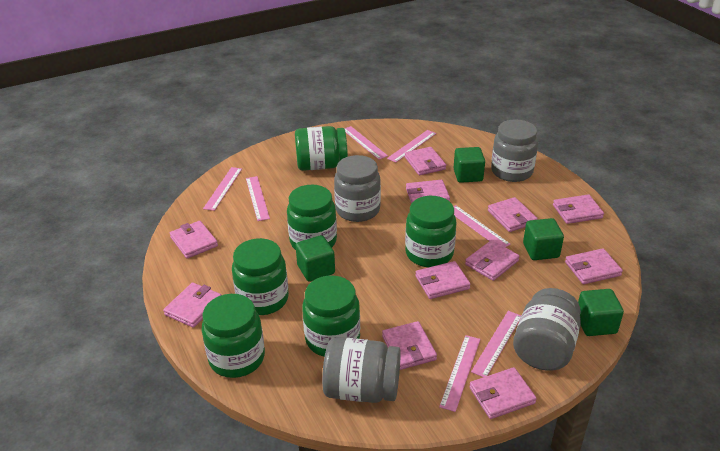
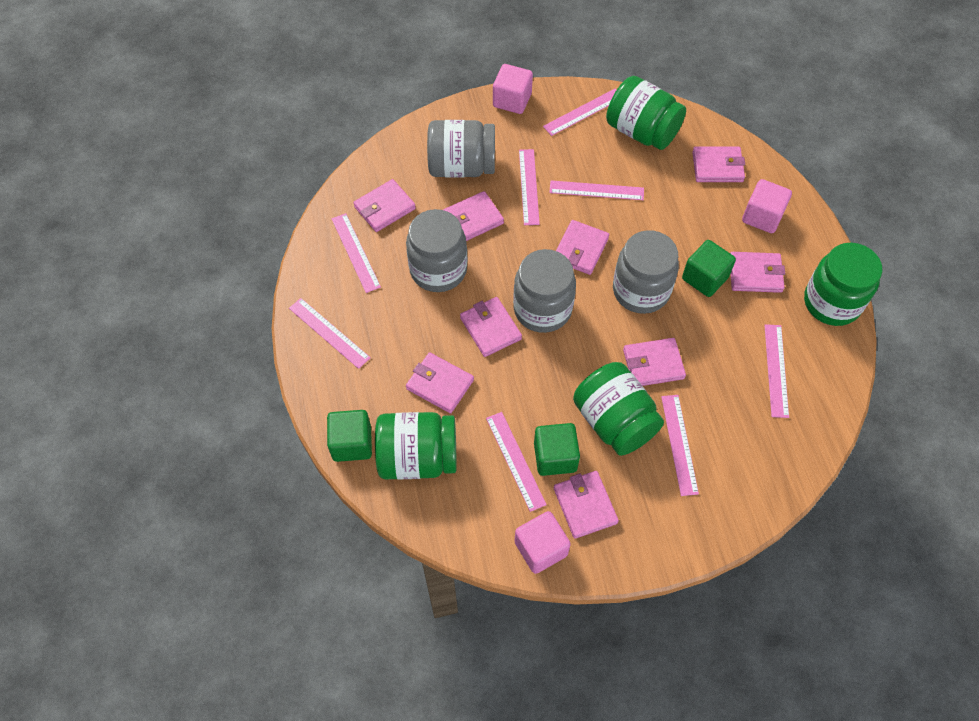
green cube: 4 -> 3
green jar: 6 -> 4
pink cube: 0 -> 3
pink ruler: 7 -> 8
pink wallet: 11 -> 9

